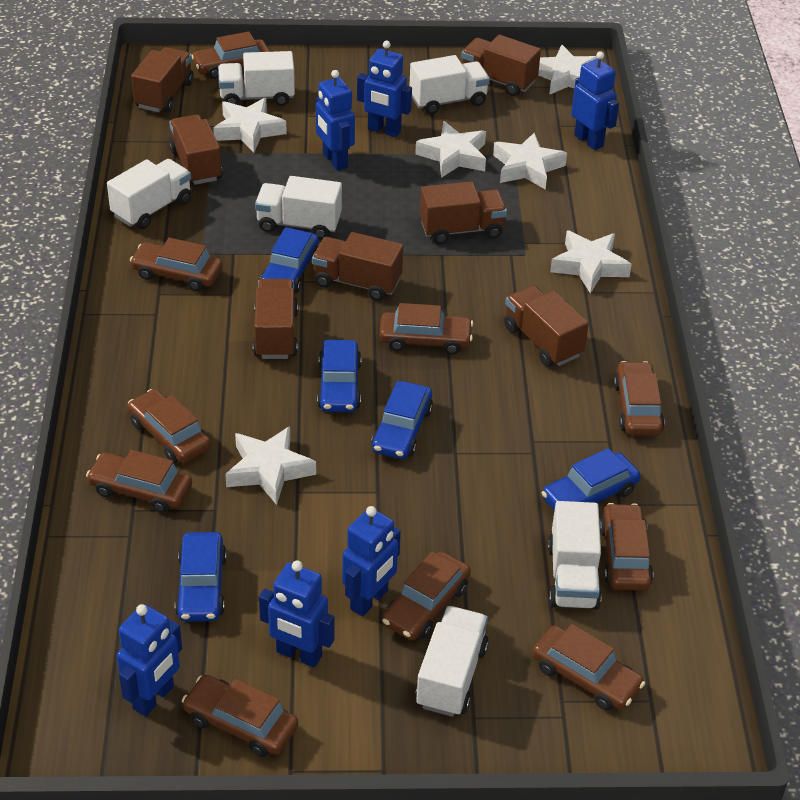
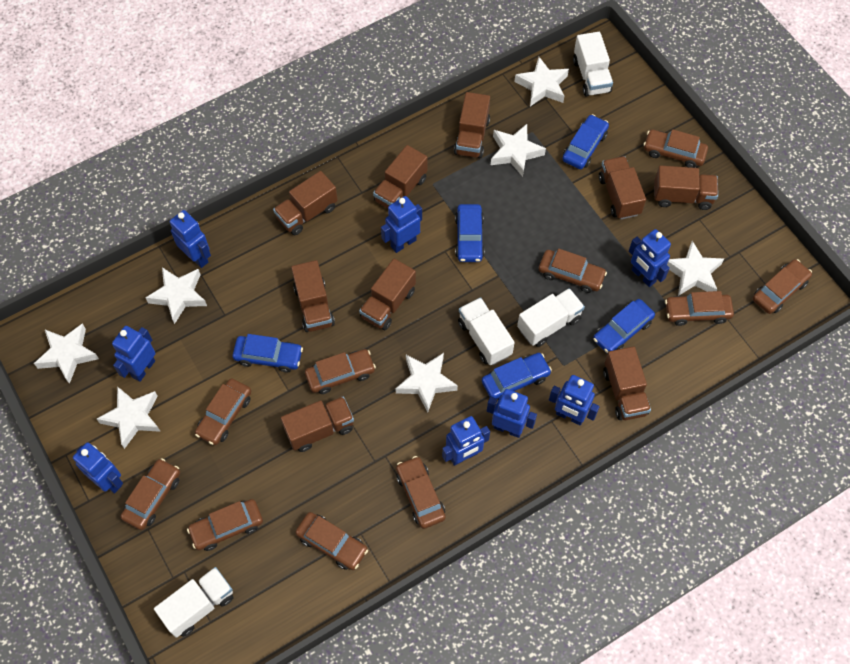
blue robot: 6 -> 8
brown truck: 7 -> 9
white star: 6 -> 7
white truck: 6 -> 4

